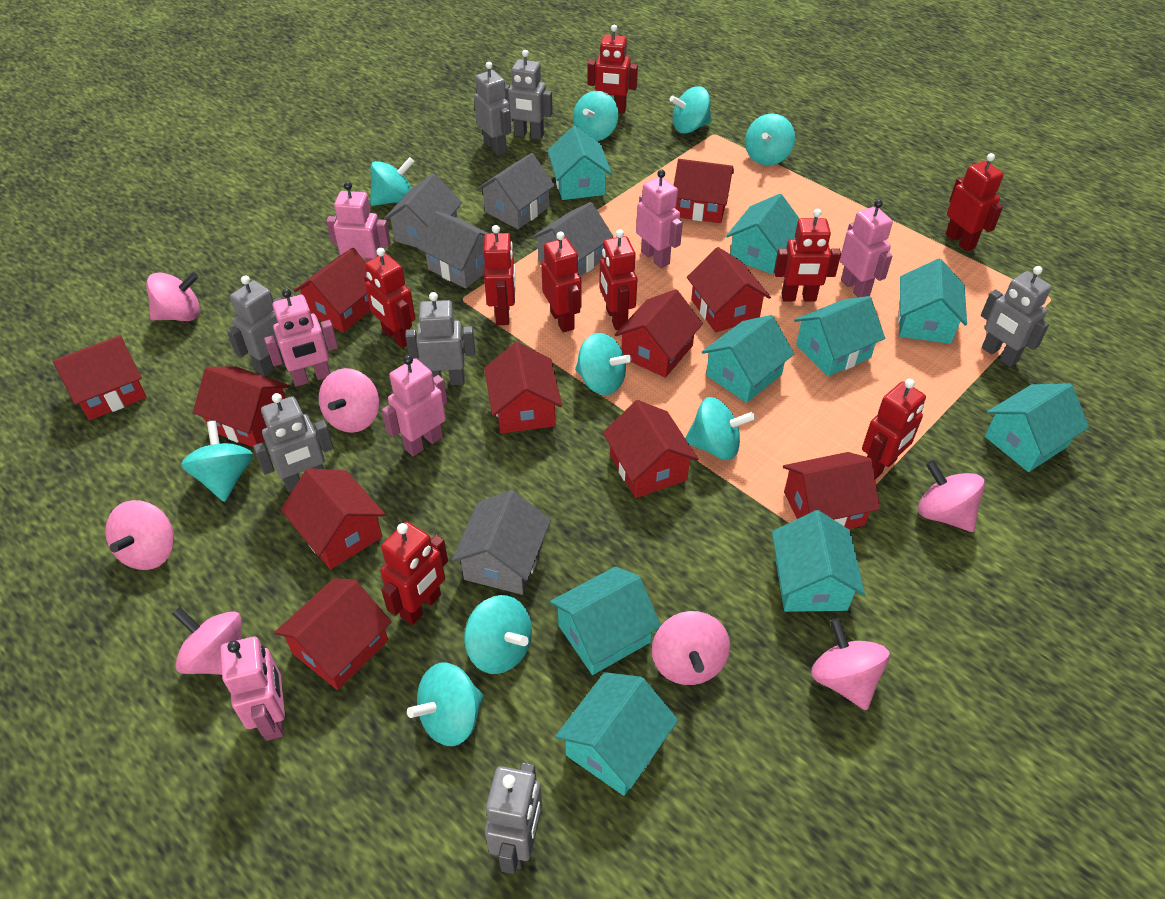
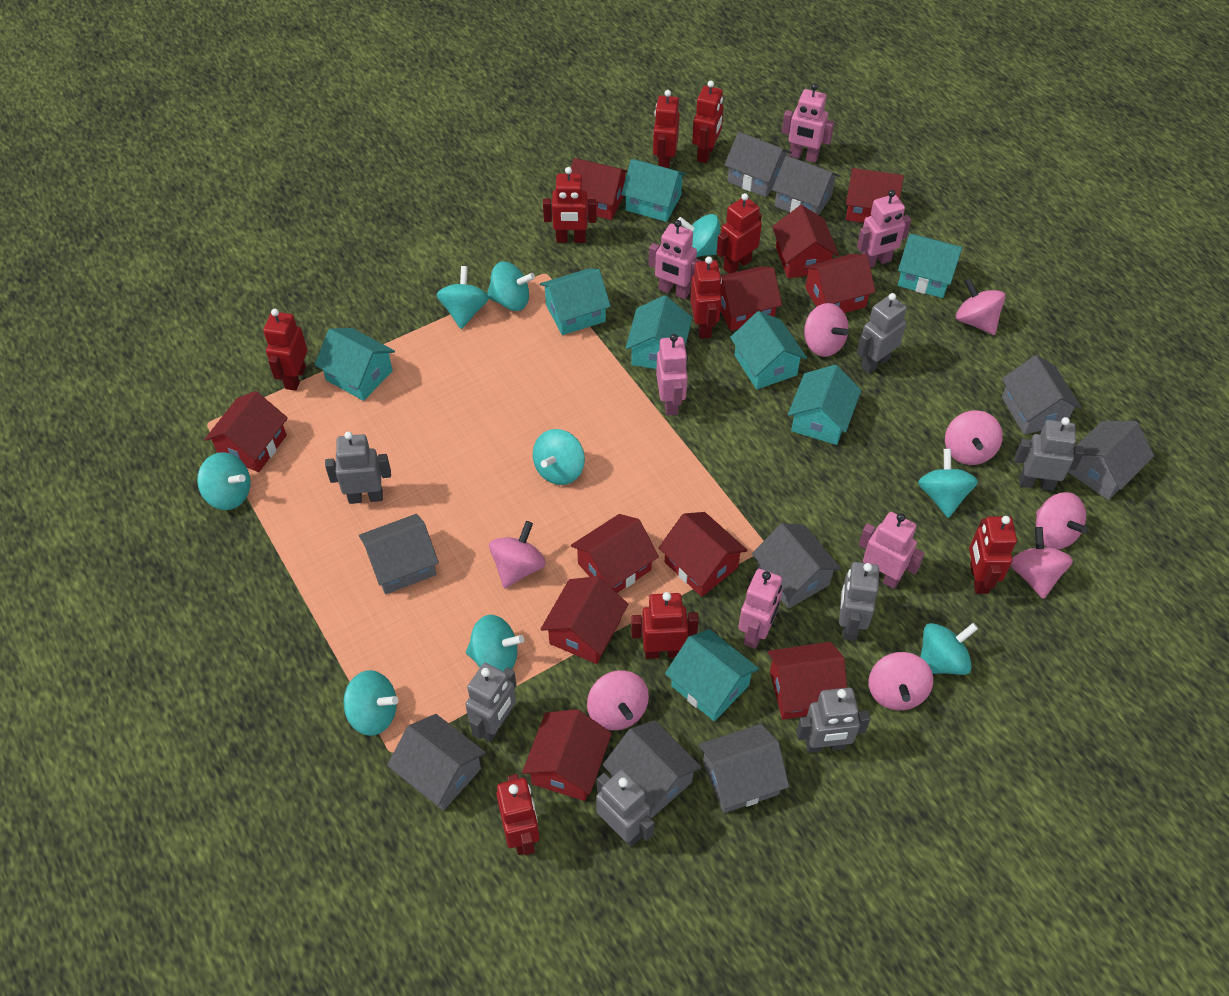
grey house: 5 -> 9
pink spinning top: 7 -> 8
turquoise house: 9 -> 8

